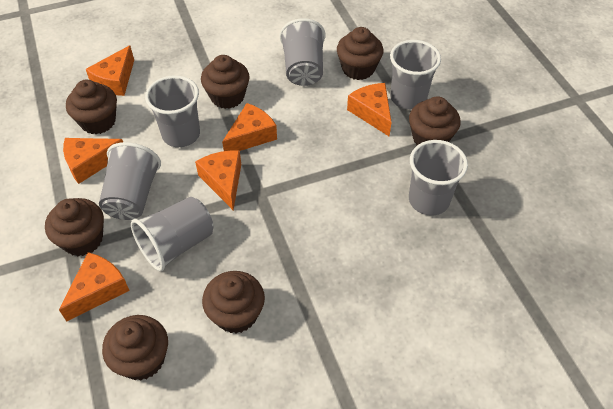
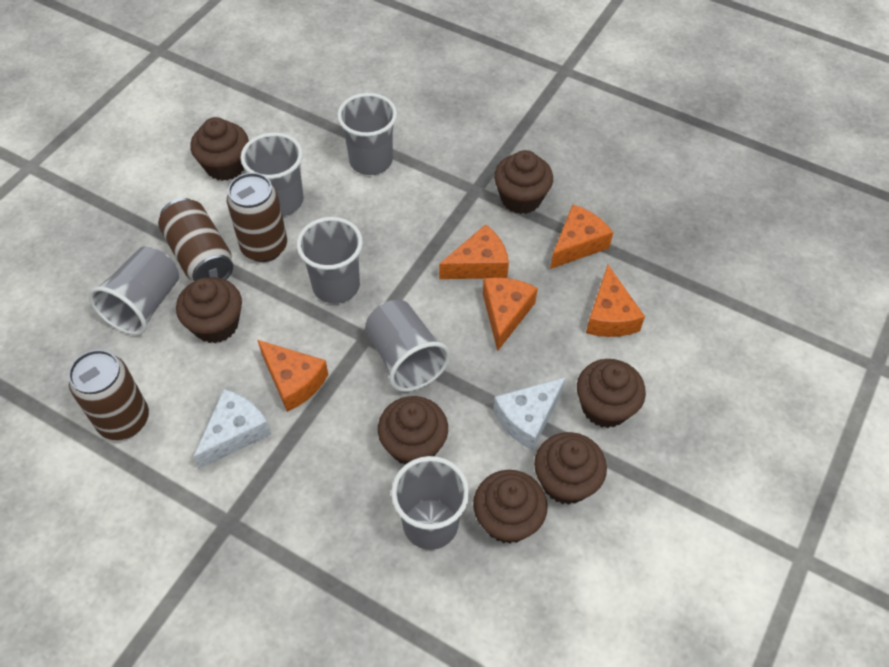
brown can: 0 -> 3
orange cheese: 6 -> 5
white cheese: 0 -> 2

